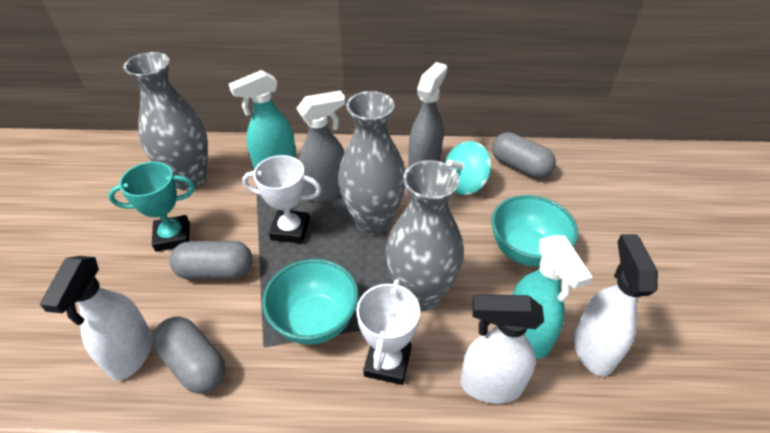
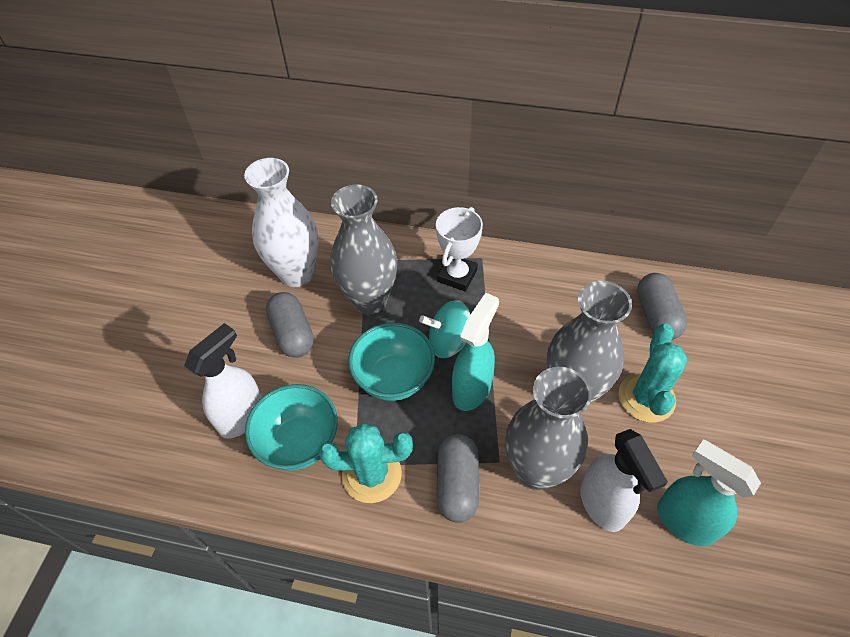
grey spray bottle: 2 -> 0
turquoise cactus: 0 -> 2
turquoise trophy: 1 -> 0
white spray bottle: 3 -> 2
white trophy: 2 -> 1
white vase: 0 -> 1

